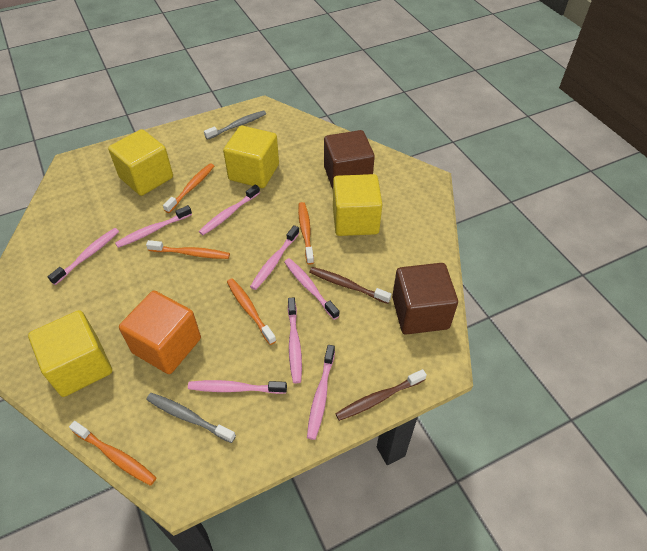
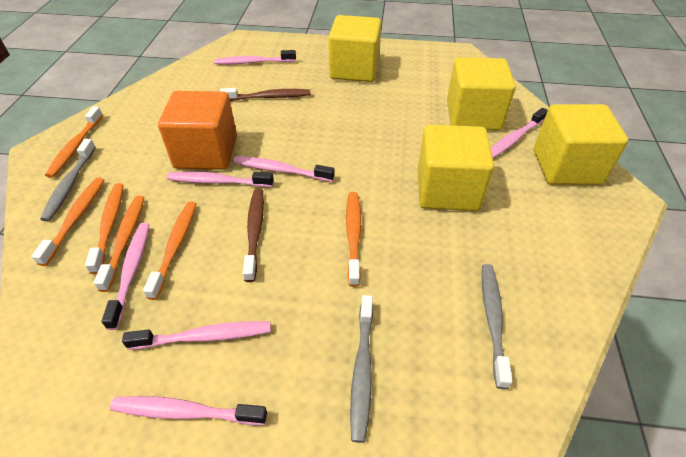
brown cube: 2 -> 0
grey toothbrush: 2 -> 3
orange toothbrush: 5 -> 6
pink toothbrush: 8 -> 7

